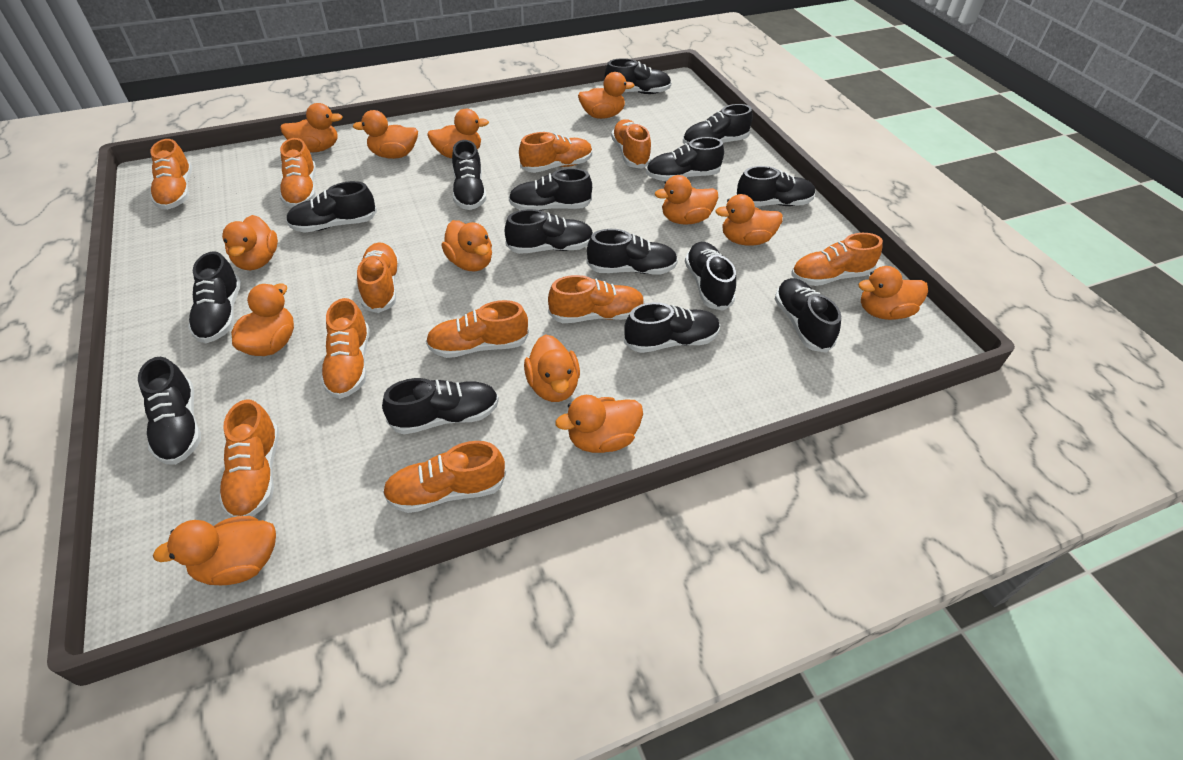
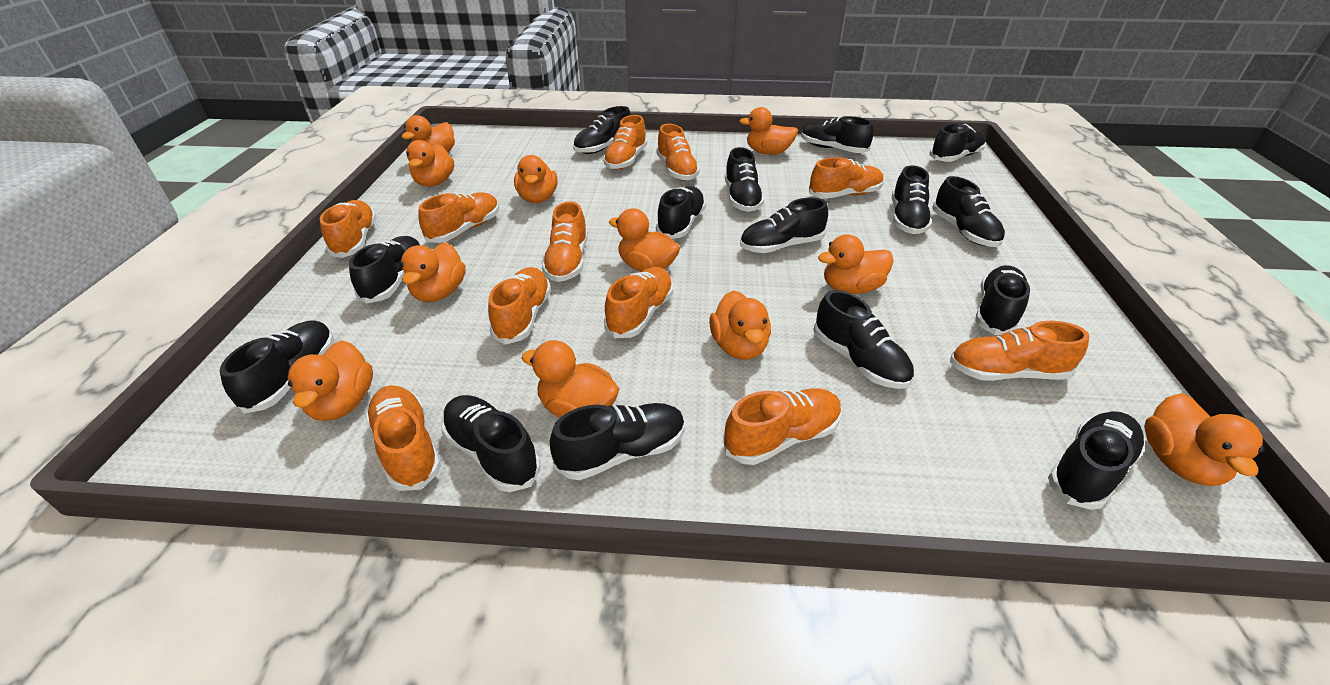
orange duck: 13 -> 11

